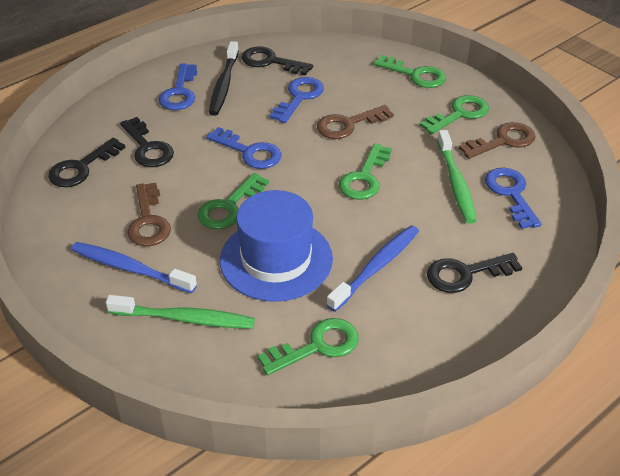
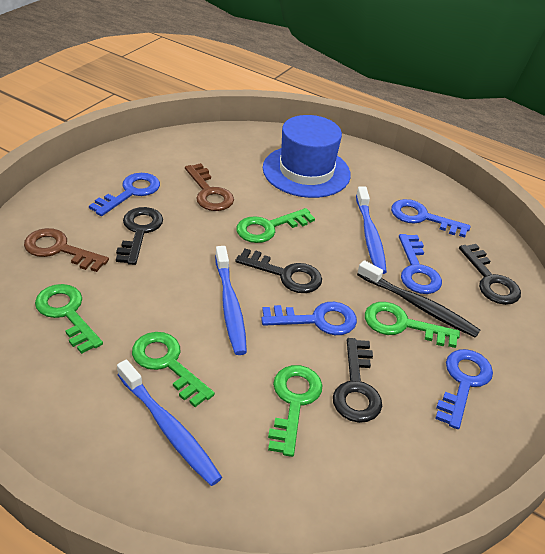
blue key: 4 -> 5
blue toothbrush: 2 -> 3
brown key: 3 -> 2
green toothbrush: 2 -> 0

